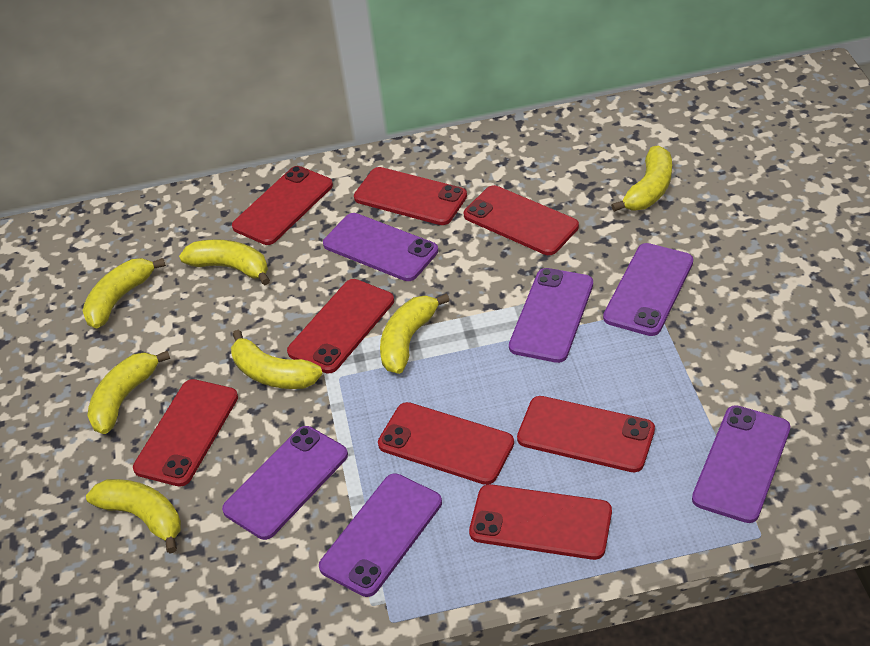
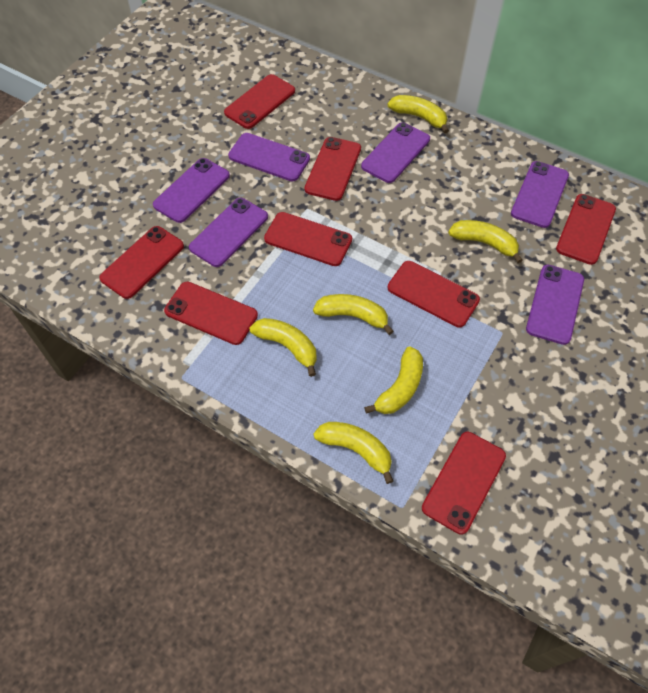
yellow banana: 7 -> 6

